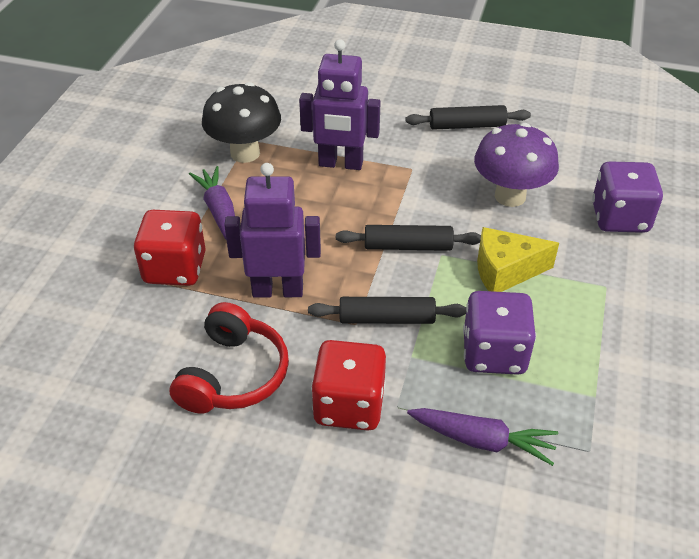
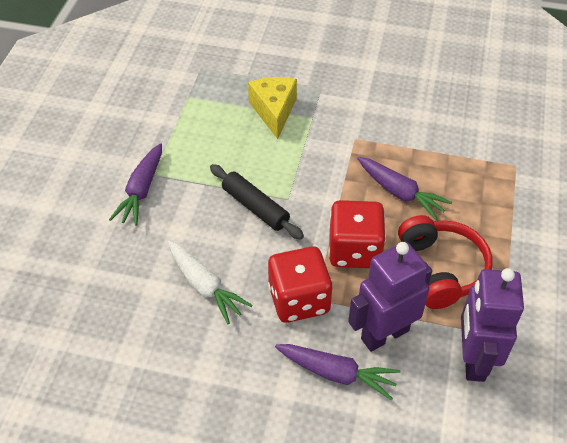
black mushroom: 1 -> 0
black rolling pin: 3 -> 1
purple carrot: 2 -> 3
purple dice: 2 -> 0
purple mushroom: 1 -> 0
white carrot: 0 -> 1

